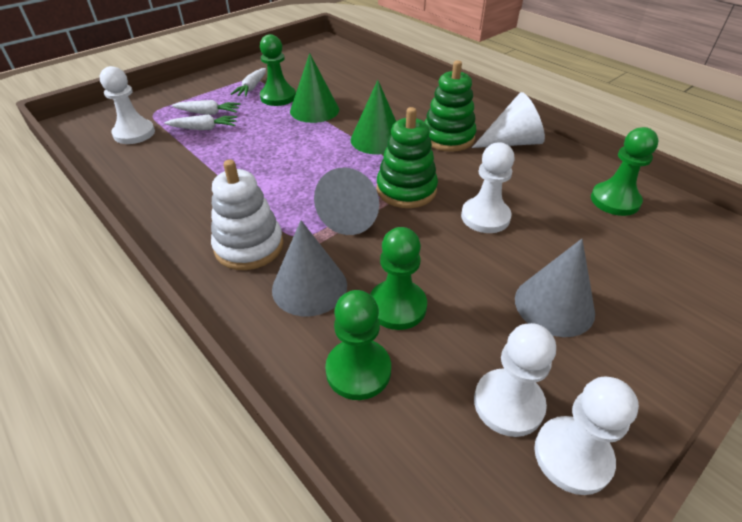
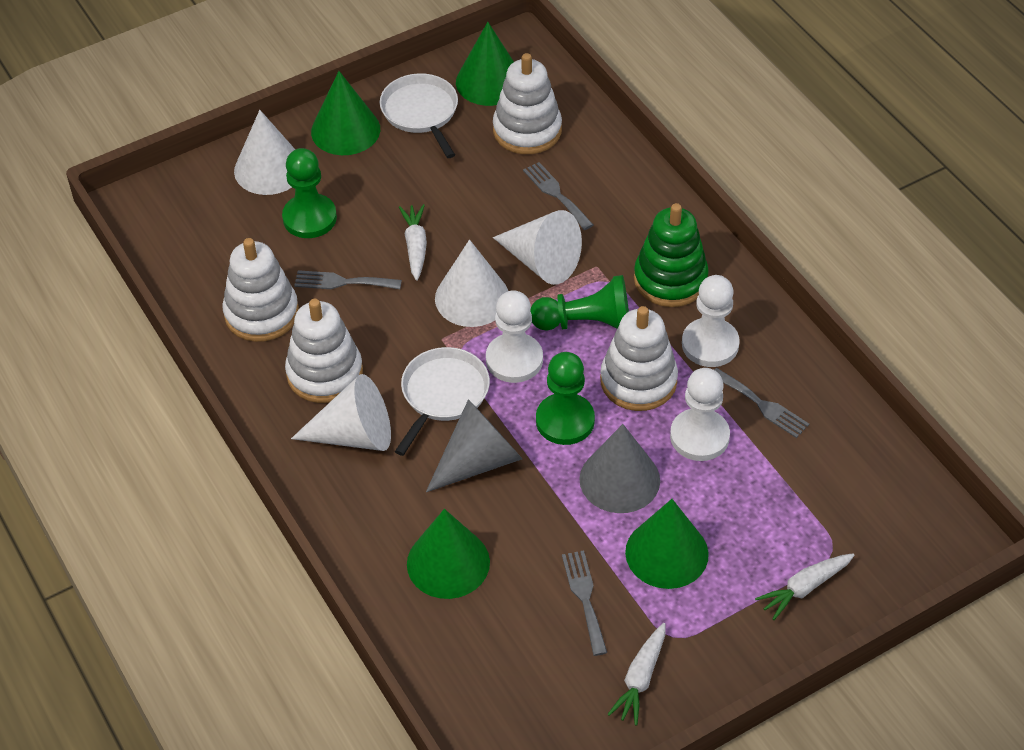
green cone: 2 -> 4
green pawn: 4 -> 3
green stacking toy: 2 -> 1
grey cone: 3 -> 2
grey fork: 0 -> 4
white cone: 1 -> 4
white pan: 0 -> 2
white pawn: 4 -> 3
white stacking toy: 1 -> 4

